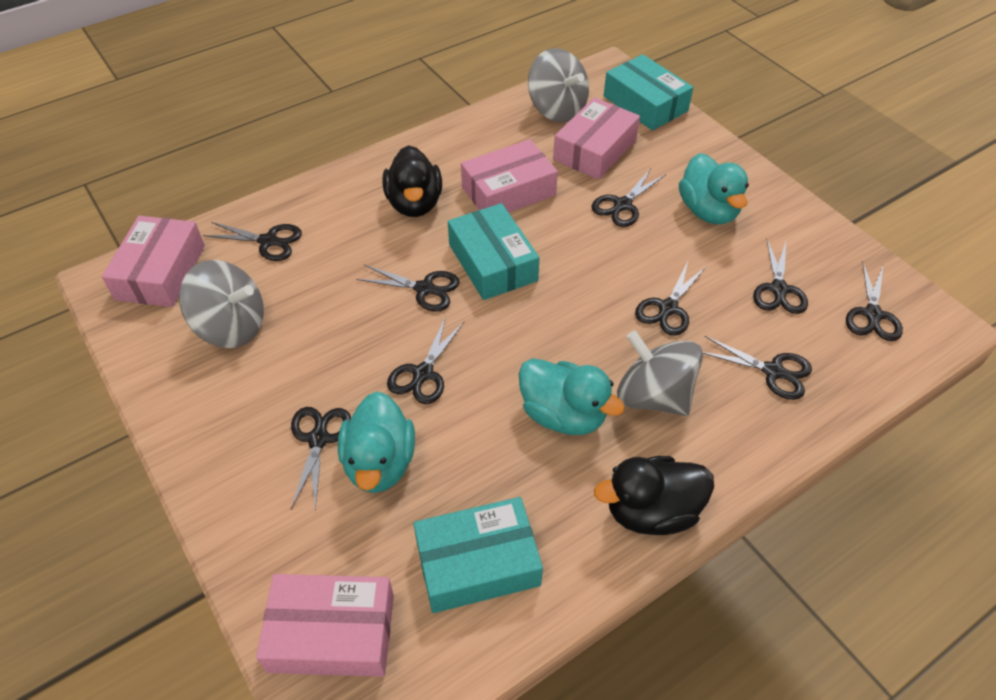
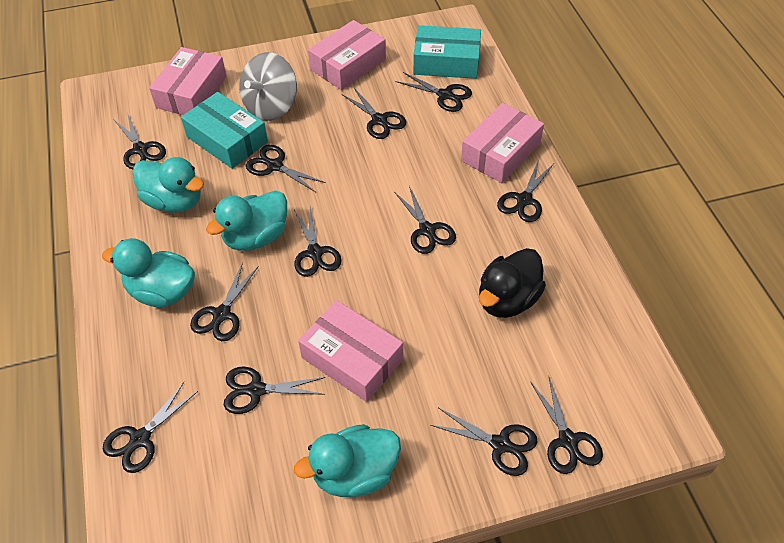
black duck: 2 -> 1
black scissors: 9 -> 12
grey spinning top: 3 -> 1
turquoise box: 3 -> 2
turquoise duck: 3 -> 4

